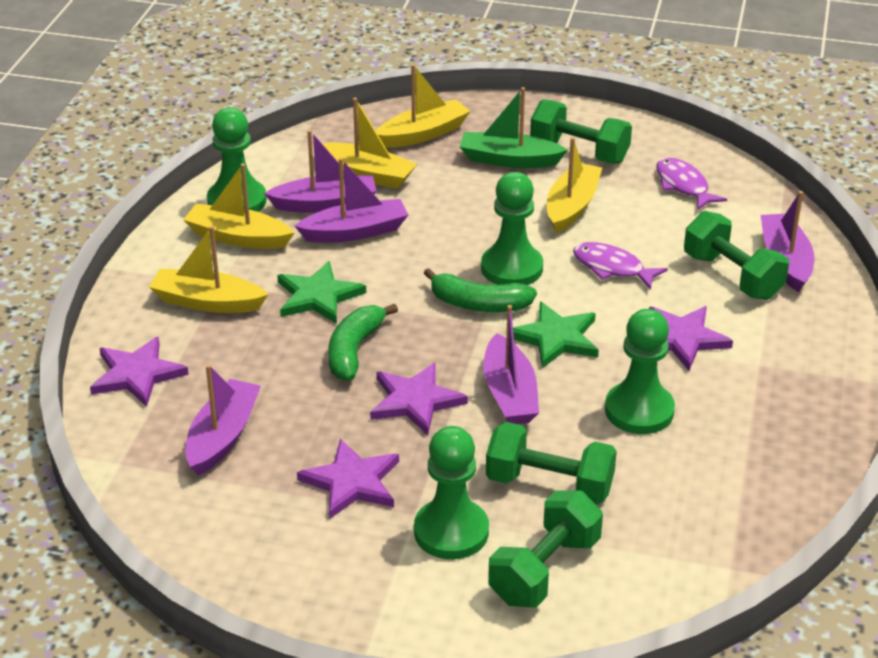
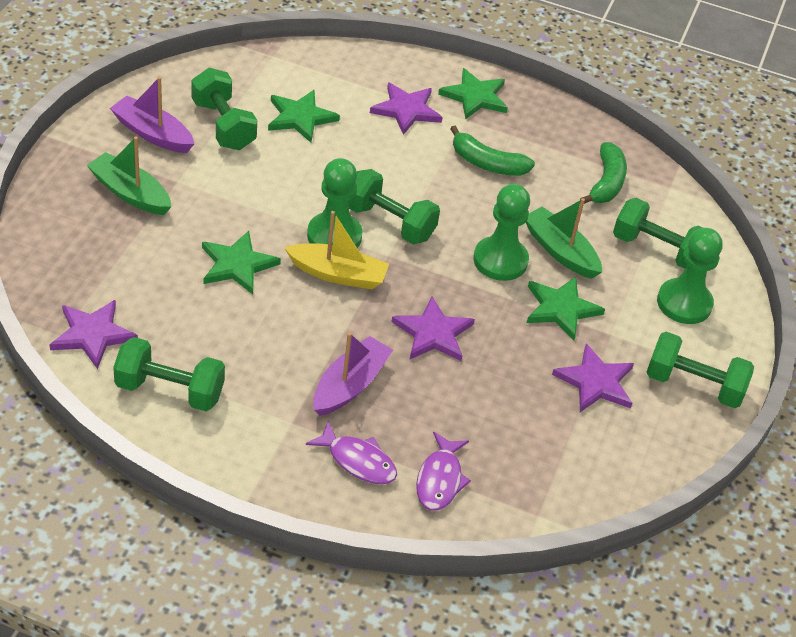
green boat: 1 -> 2
green dumbbell: 4 -> 5
green pawn: 4 -> 3
green star: 2 -> 4
purple boat: 5 -> 2
yellow boat: 5 -> 1

